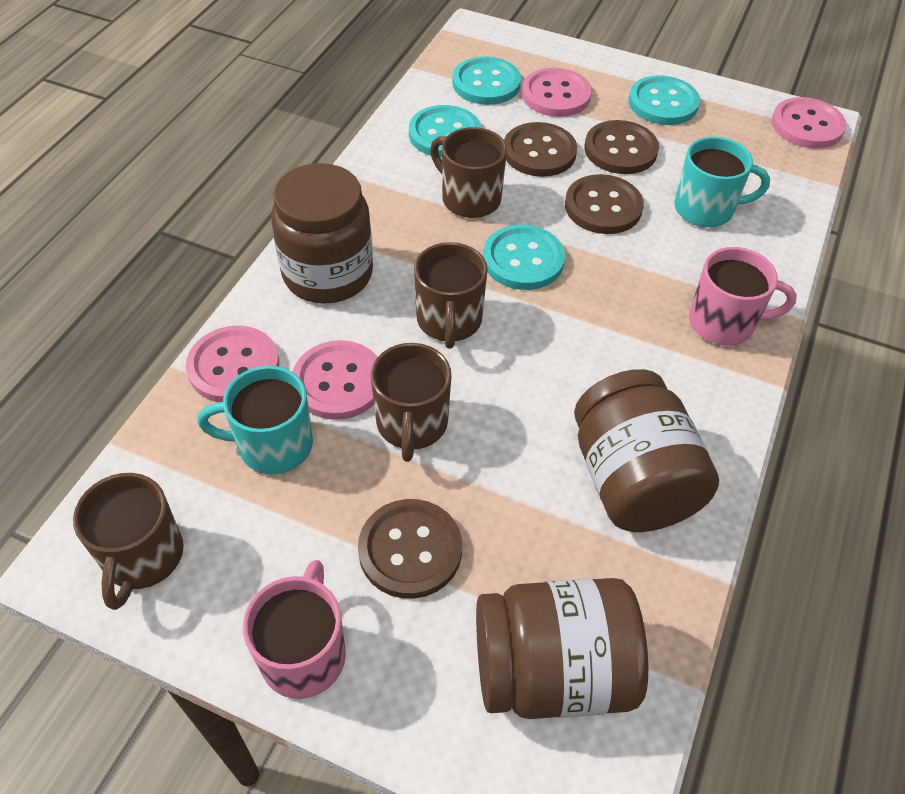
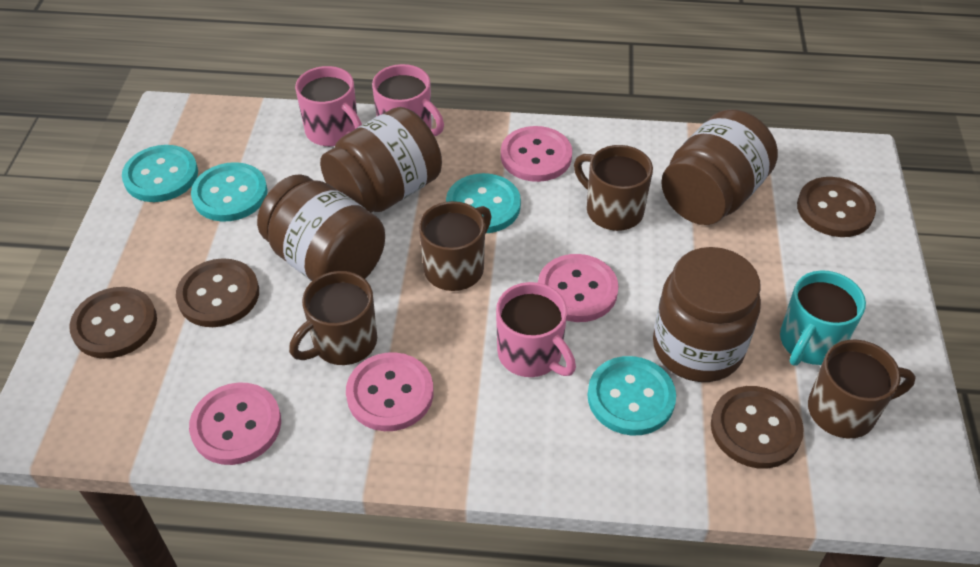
brown jar: 3 -> 4
pink mug: 2 -> 3
turquoise mug: 2 -> 1

